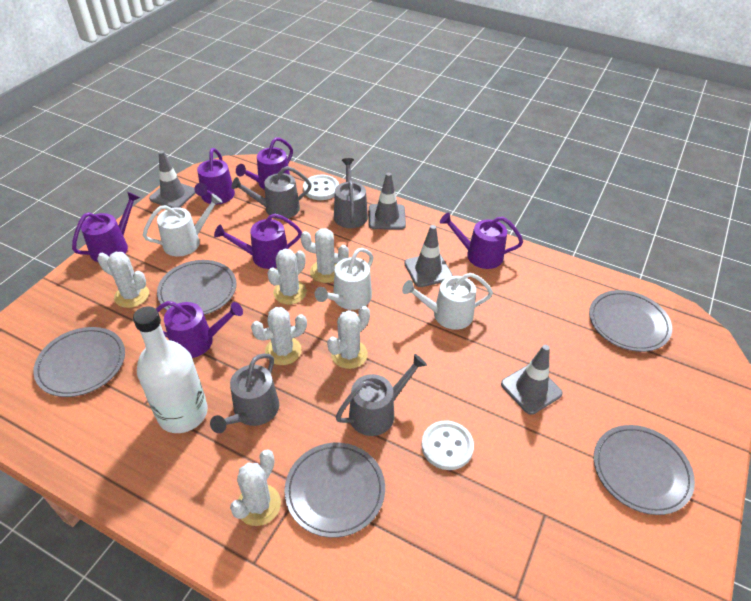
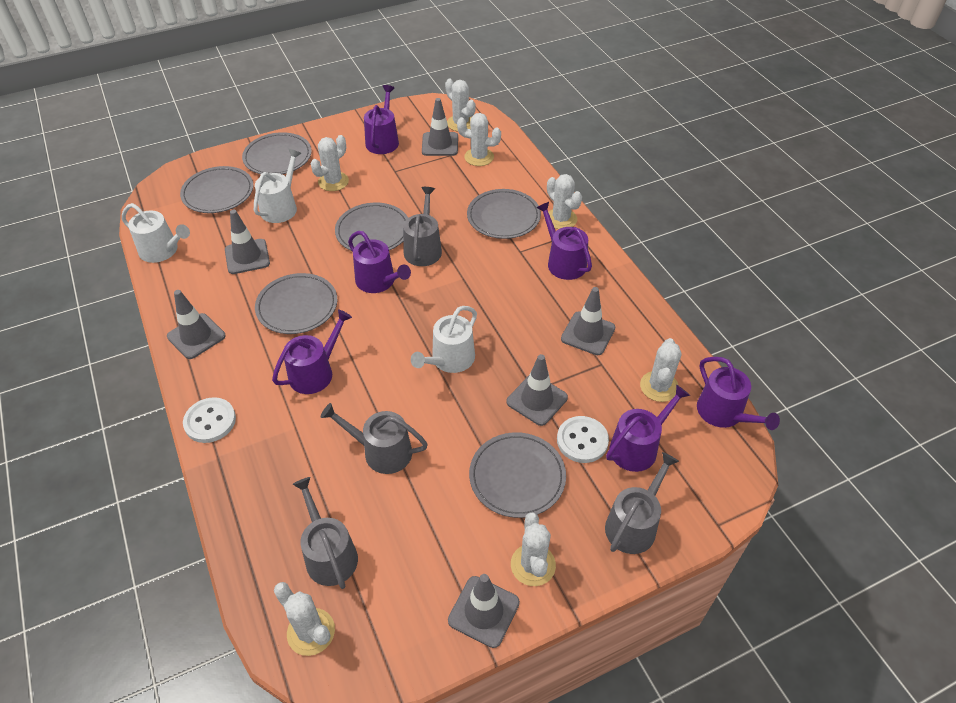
grey plate: 5 -> 6
grey traffic cone: 4 -> 6
white bottle: 1 -> 0
white cactus: 6 -> 7

